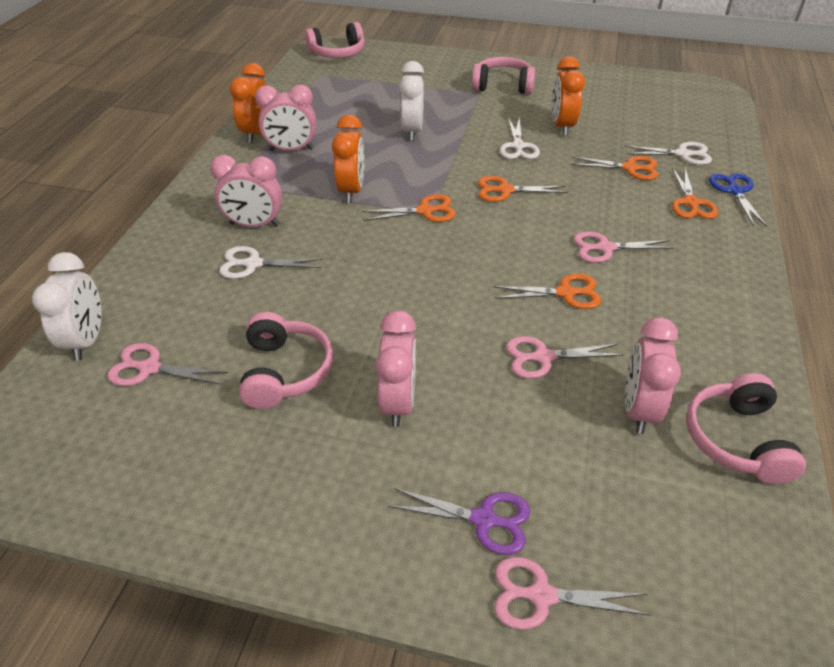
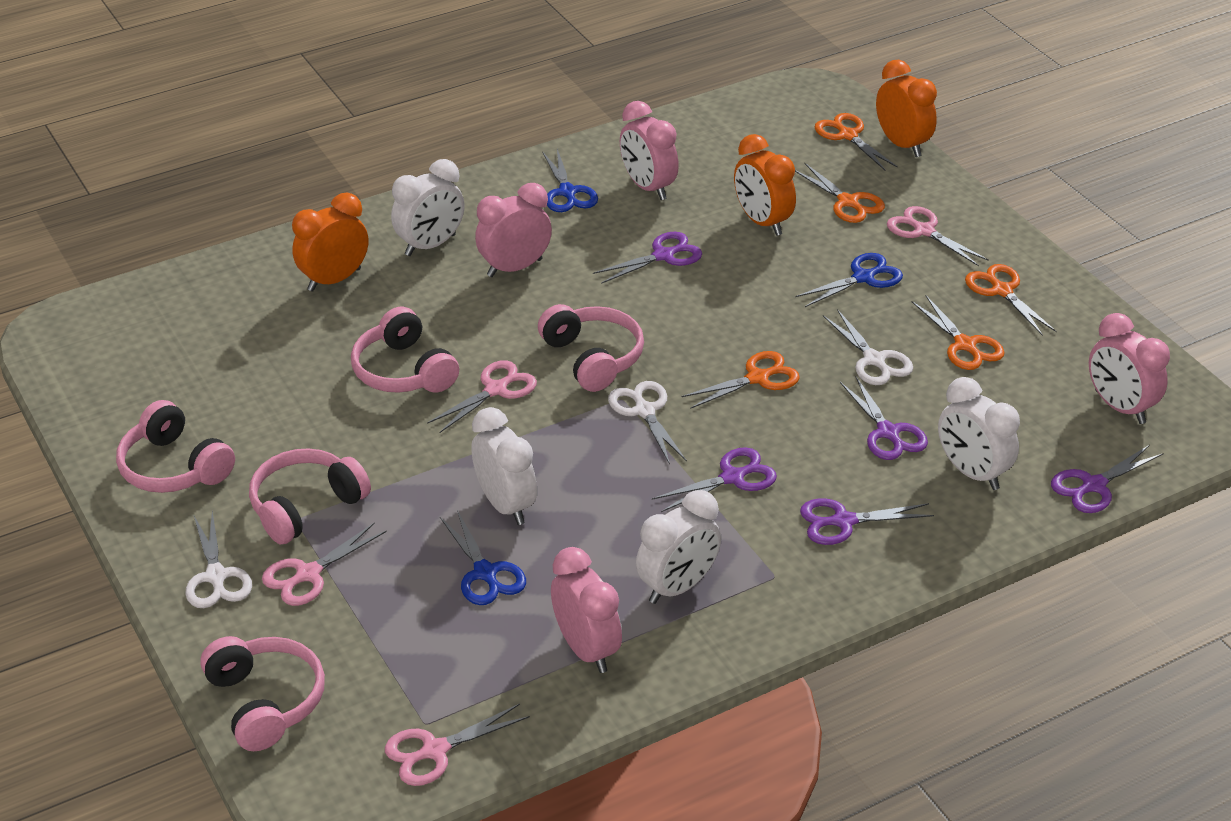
blue scissors: 1 -> 3
pink headphones: 4 -> 5
purple scissors: 1 -> 5
white clock: 2 -> 4

